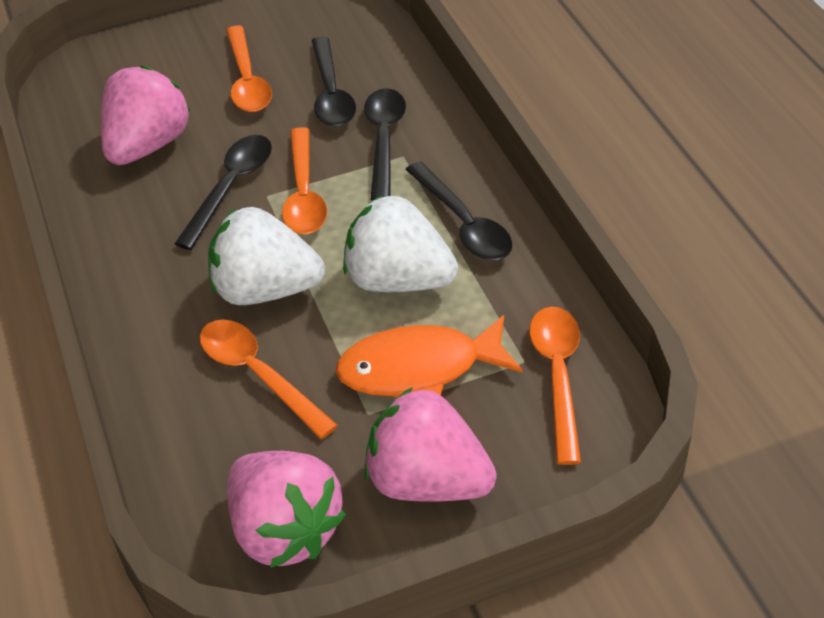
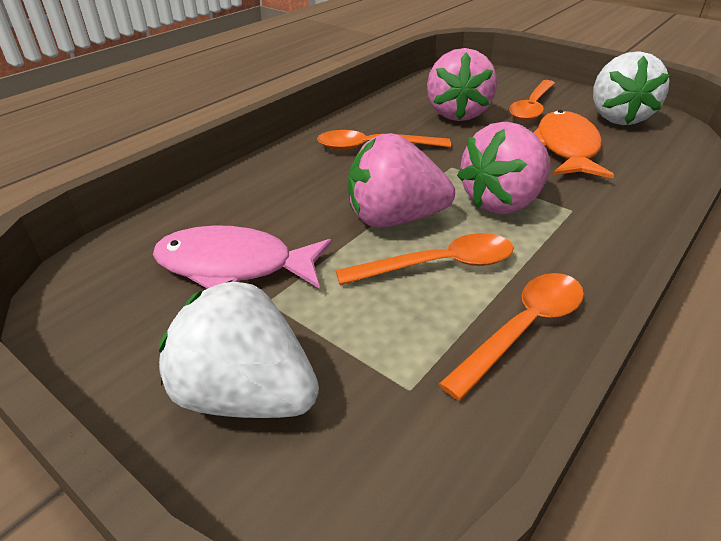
black spoon: 4 -> 0
pink fish: 0 -> 1

